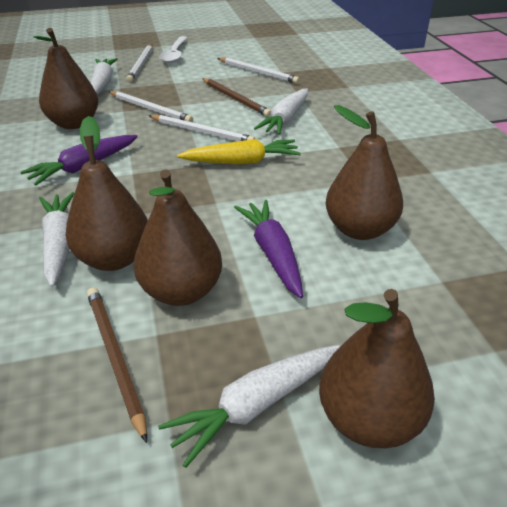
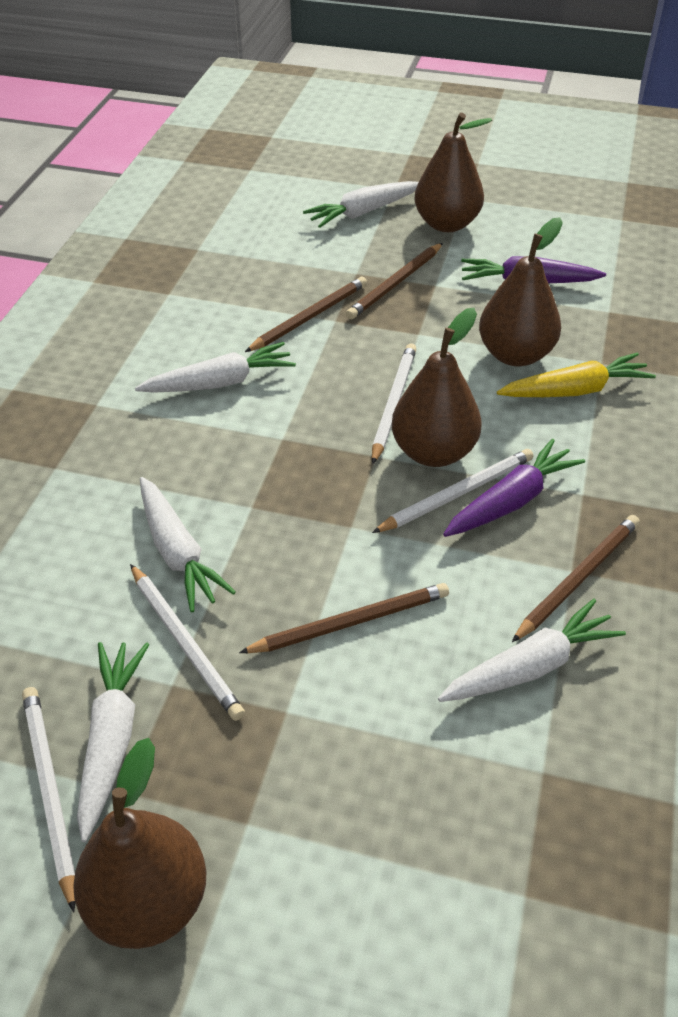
brown pear: 5 -> 4
brown pencil: 2 -> 4
white carrot: 4 -> 5
white spoon: 1 -> 0

